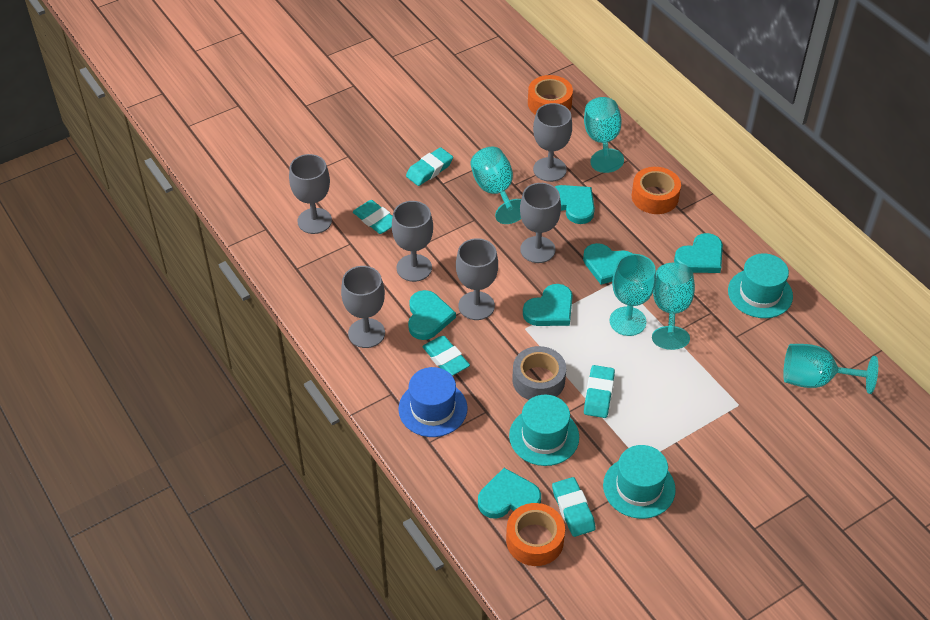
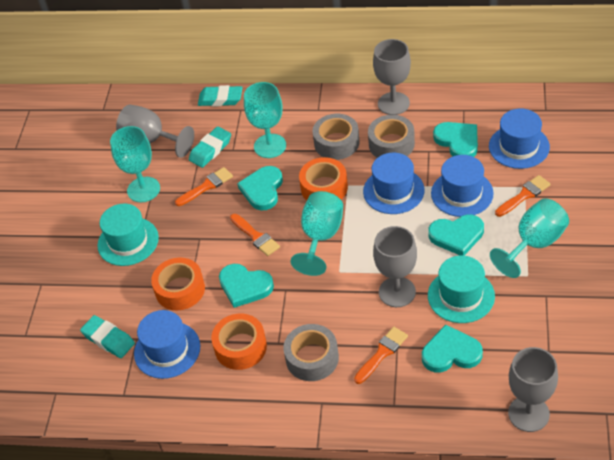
blue hat: 1 -> 4
grey goblet: 6 -> 4
grey tape: 1 -> 3
orange brush: 0 -> 4
turquoise eraser: 5 -> 3
turquoise goblet: 5 -> 4
turquoise hat: 3 -> 2
turquoise heart: 6 -> 5

